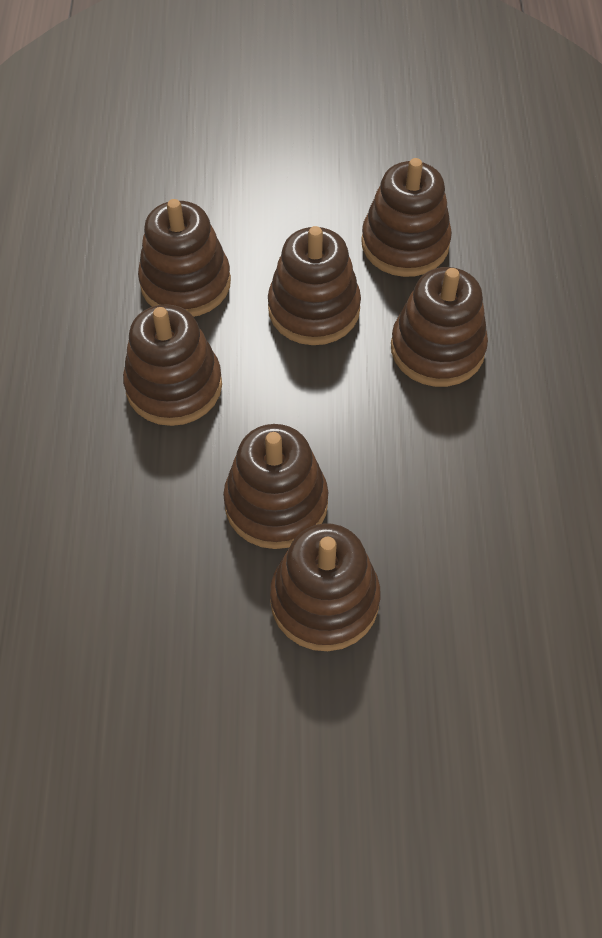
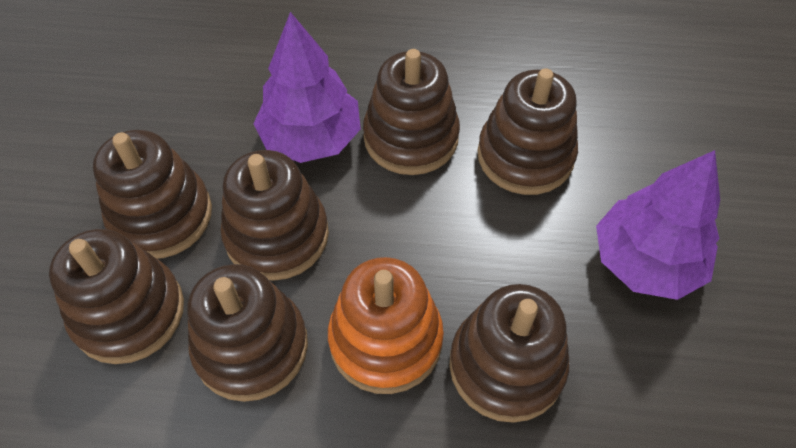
orange stacking toy: 0 -> 1
purple tree: 0 -> 2

